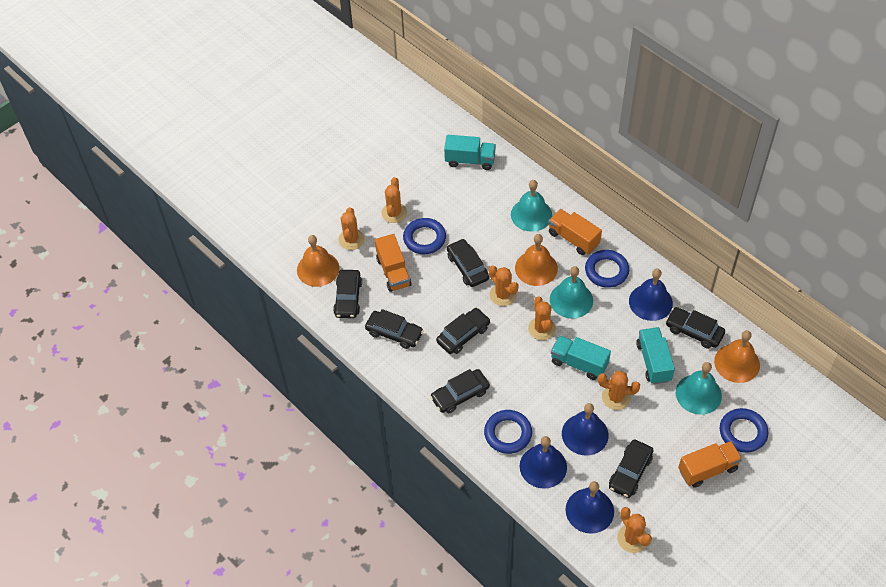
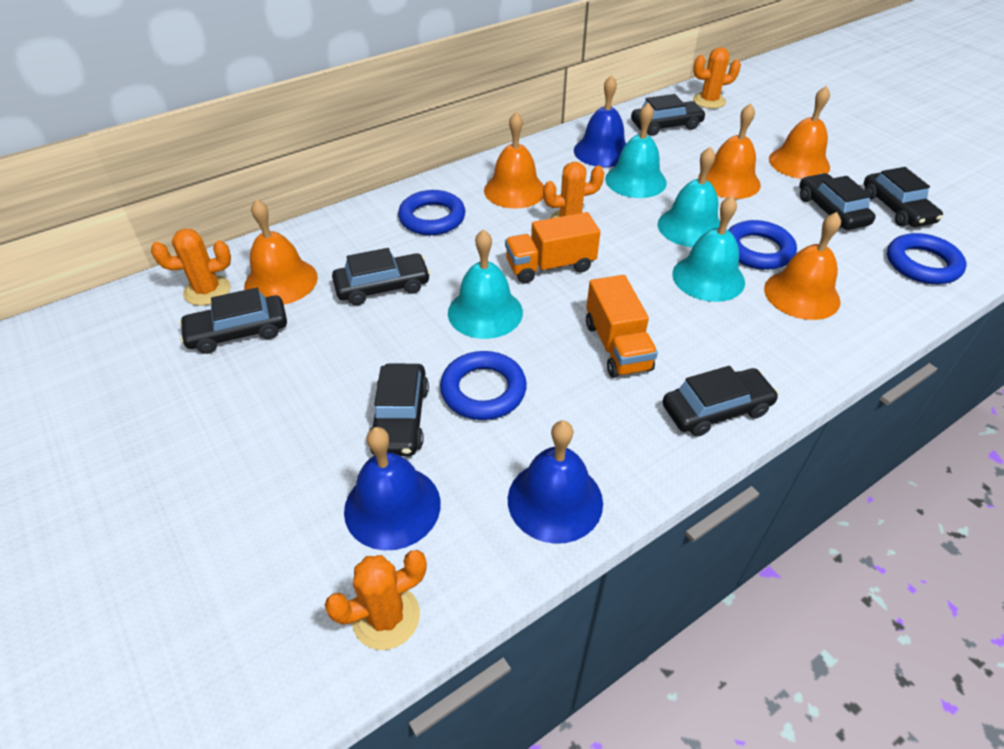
blue bell: 4 -> 3
orange bell: 3 -> 5
orange cactus: 6 -> 4
orange truck: 3 -> 2
turquoise bell: 3 -> 4
turquoise truck: 3 -> 0

